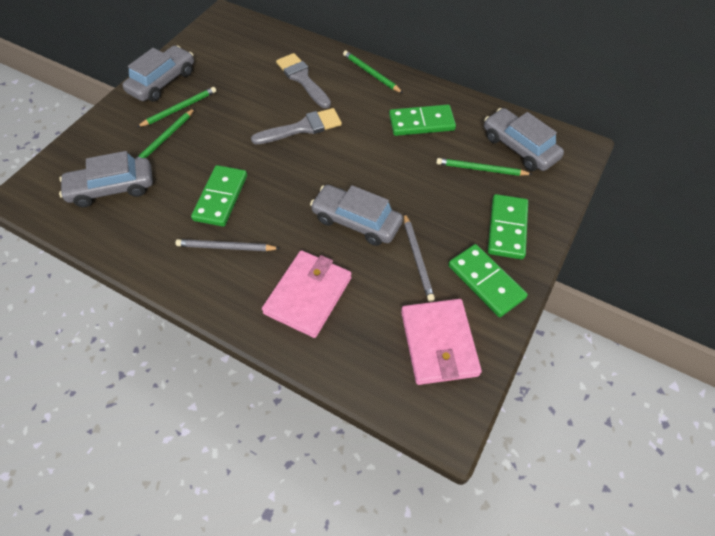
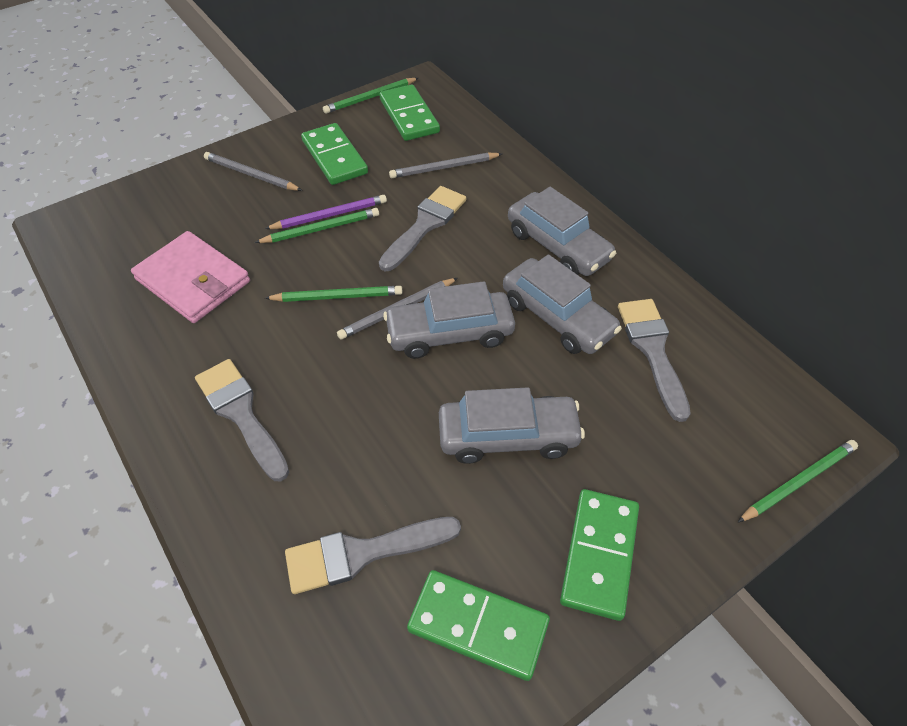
grey brush: 2 -> 4
grey pencil: 2 -> 3
pink wallet: 2 -> 1
purple pencil: 0 -> 1

